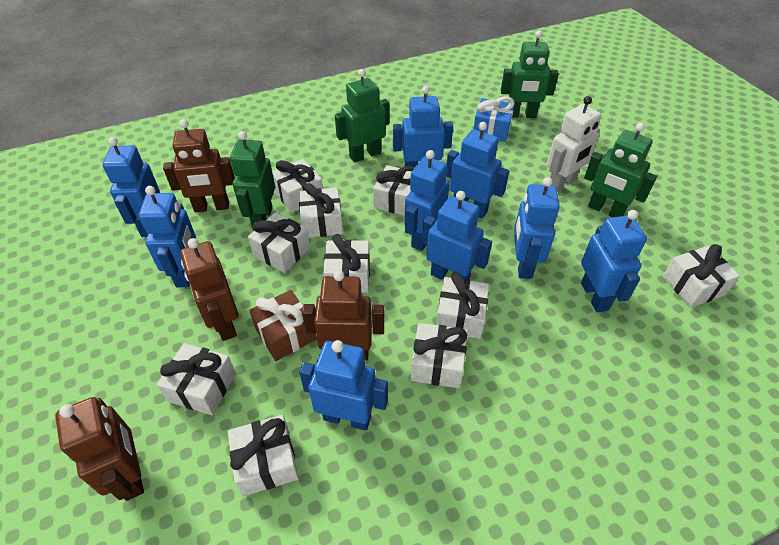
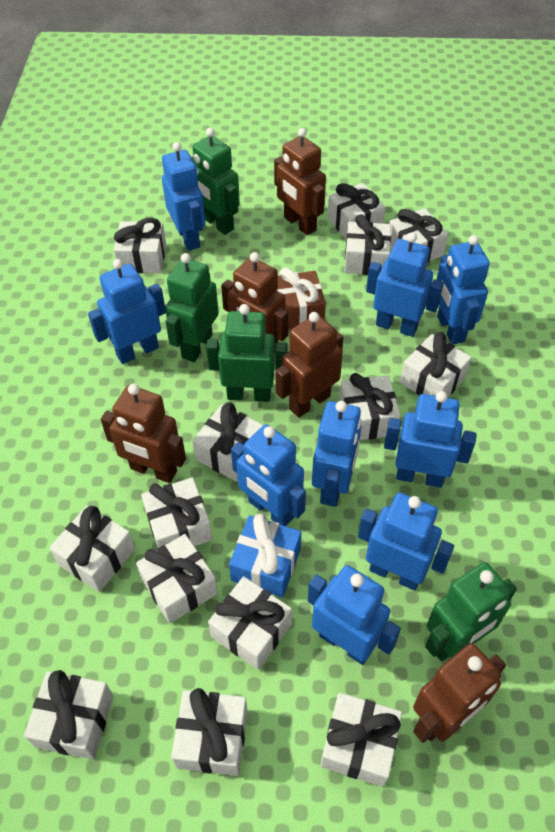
brown robot: 4 -> 5
white gift: 10 -> 14
white robot: 1 -> 0

